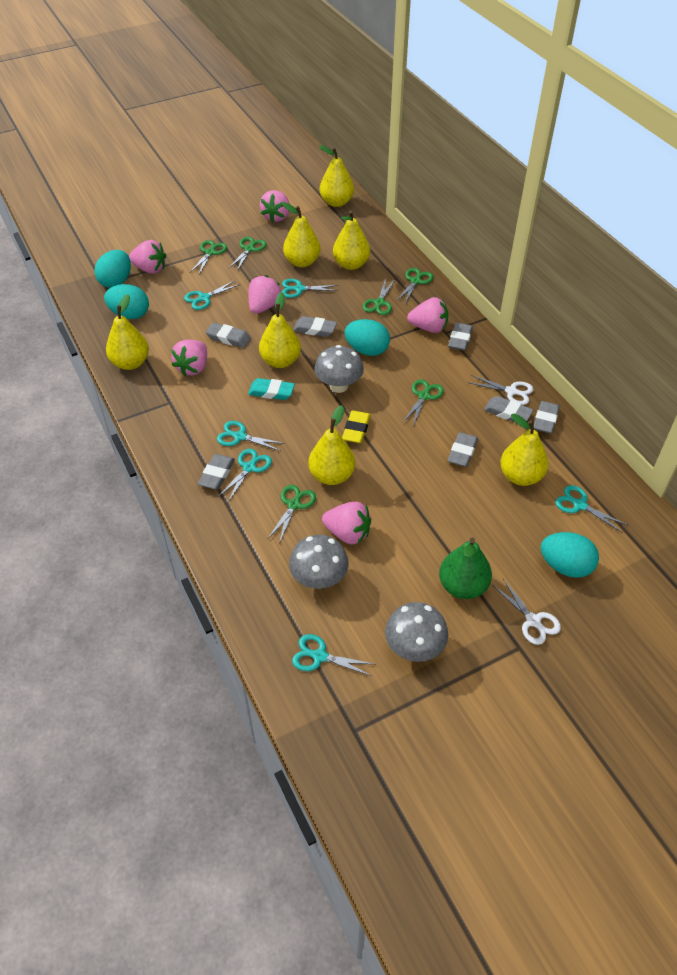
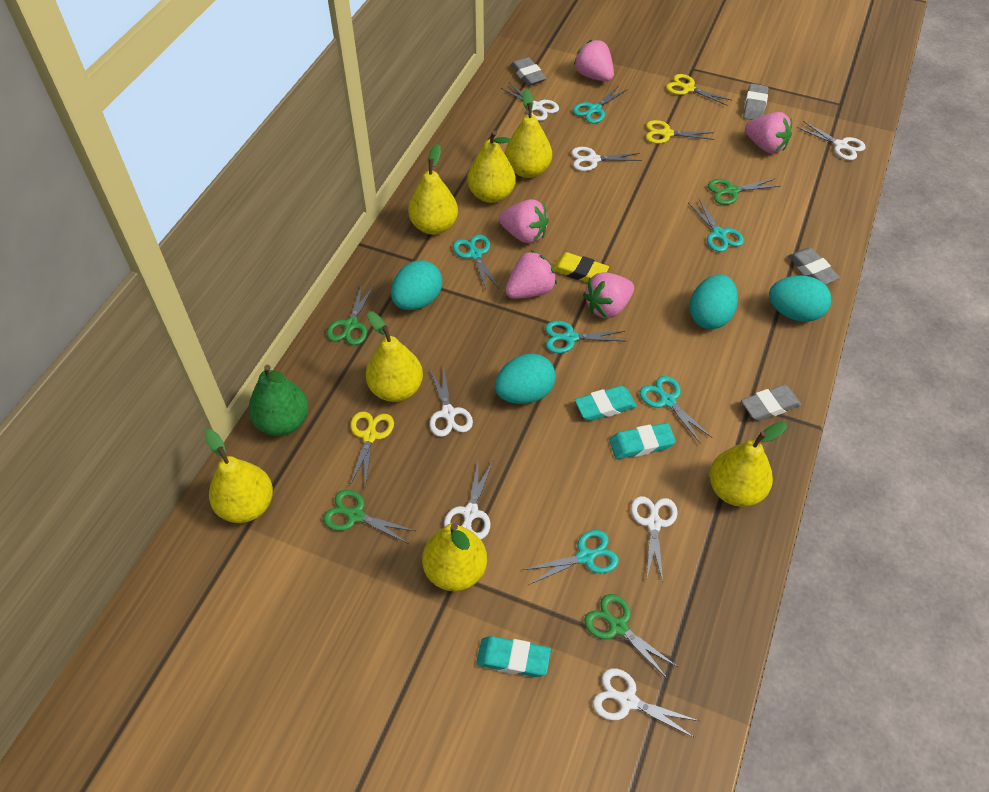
green scissors: 6 -> 4
grey eraser: 7 -> 4
grey mushroom: 3 -> 0
pink strawberry: 6 -> 5
turquoise eraser: 1 -> 3
white scissors: 2 -> 7
yellow scissors: 0 -> 3

